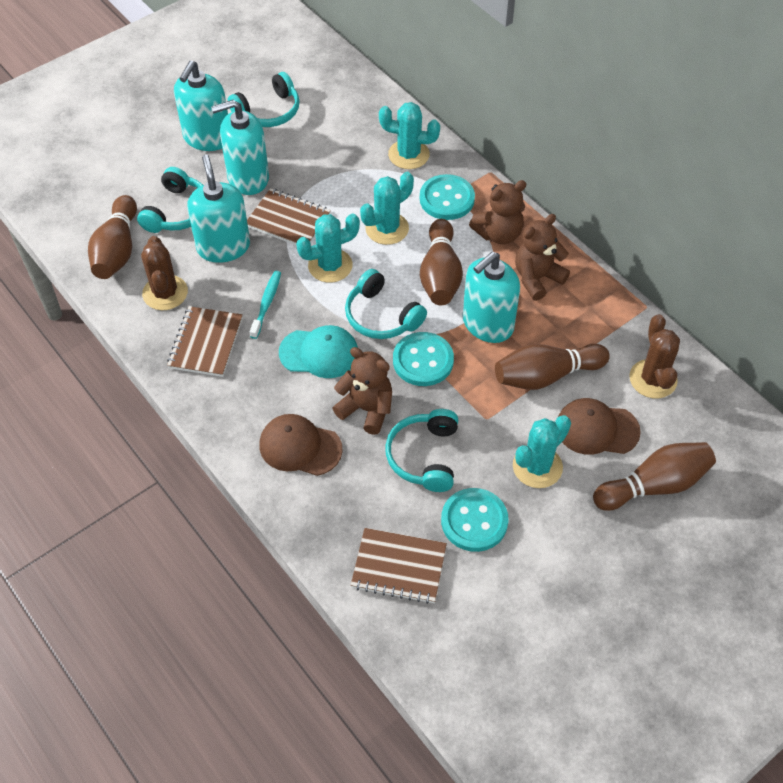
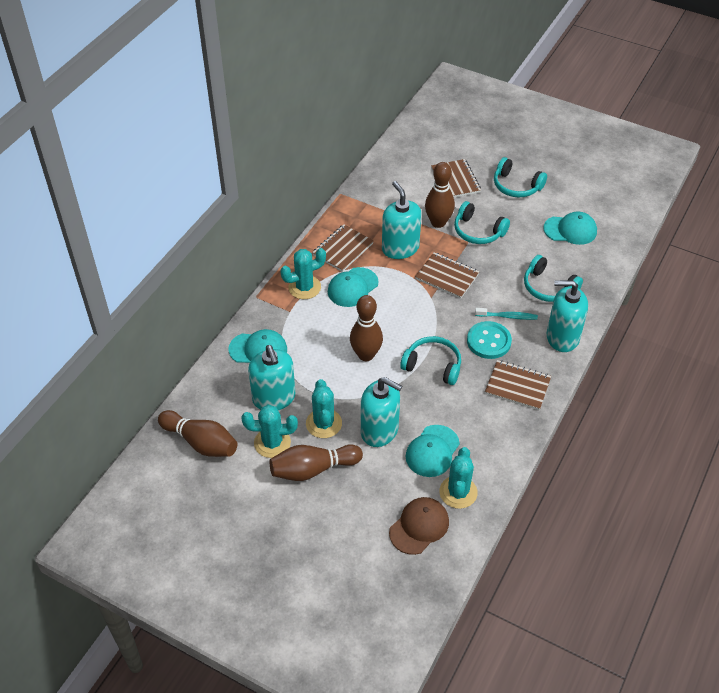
brown cactus: 2 -> 0
brown cap: 2 -> 1
brown notebook: 3 -> 4
brown teddy bear: 3 -> 0
turquoise button: 3 -> 1
turquoise cap: 1 -> 4

